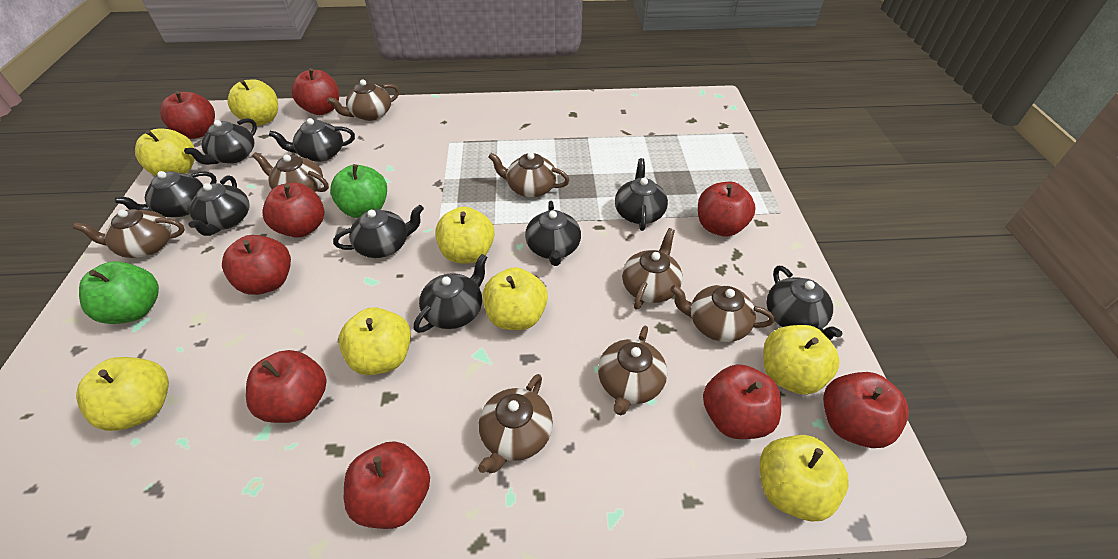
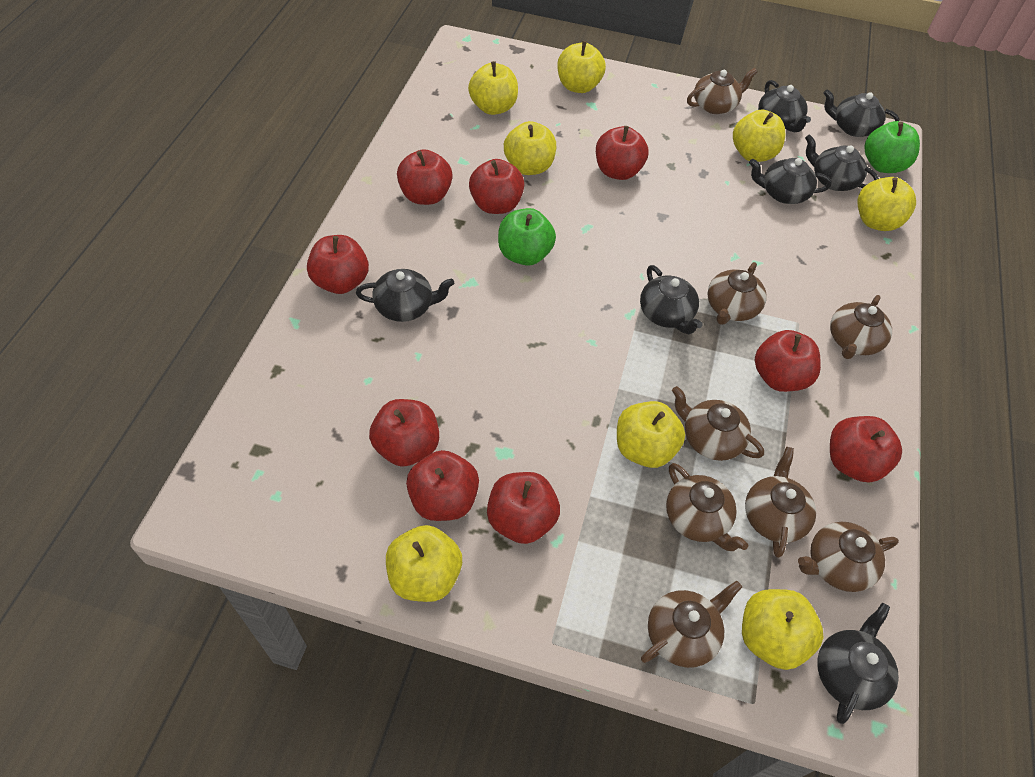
black teapot: 9 -> 7

